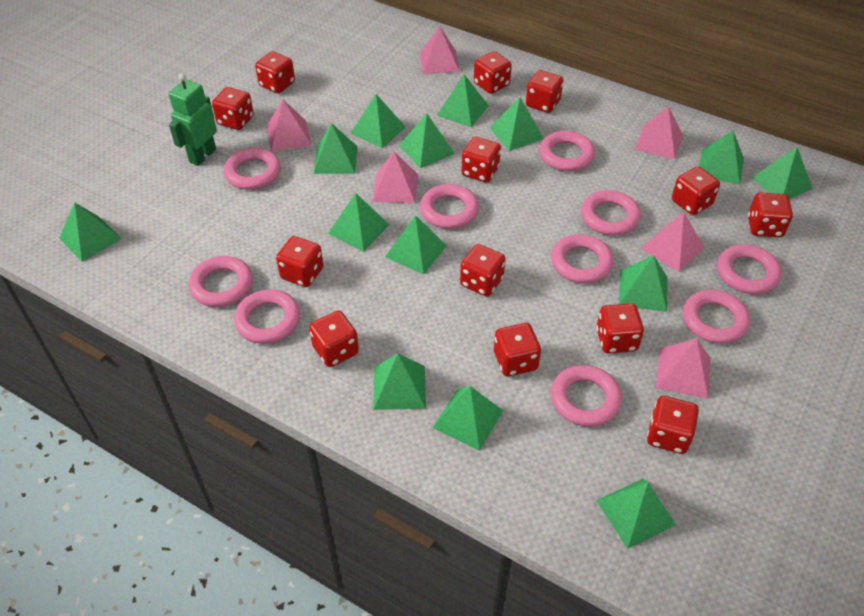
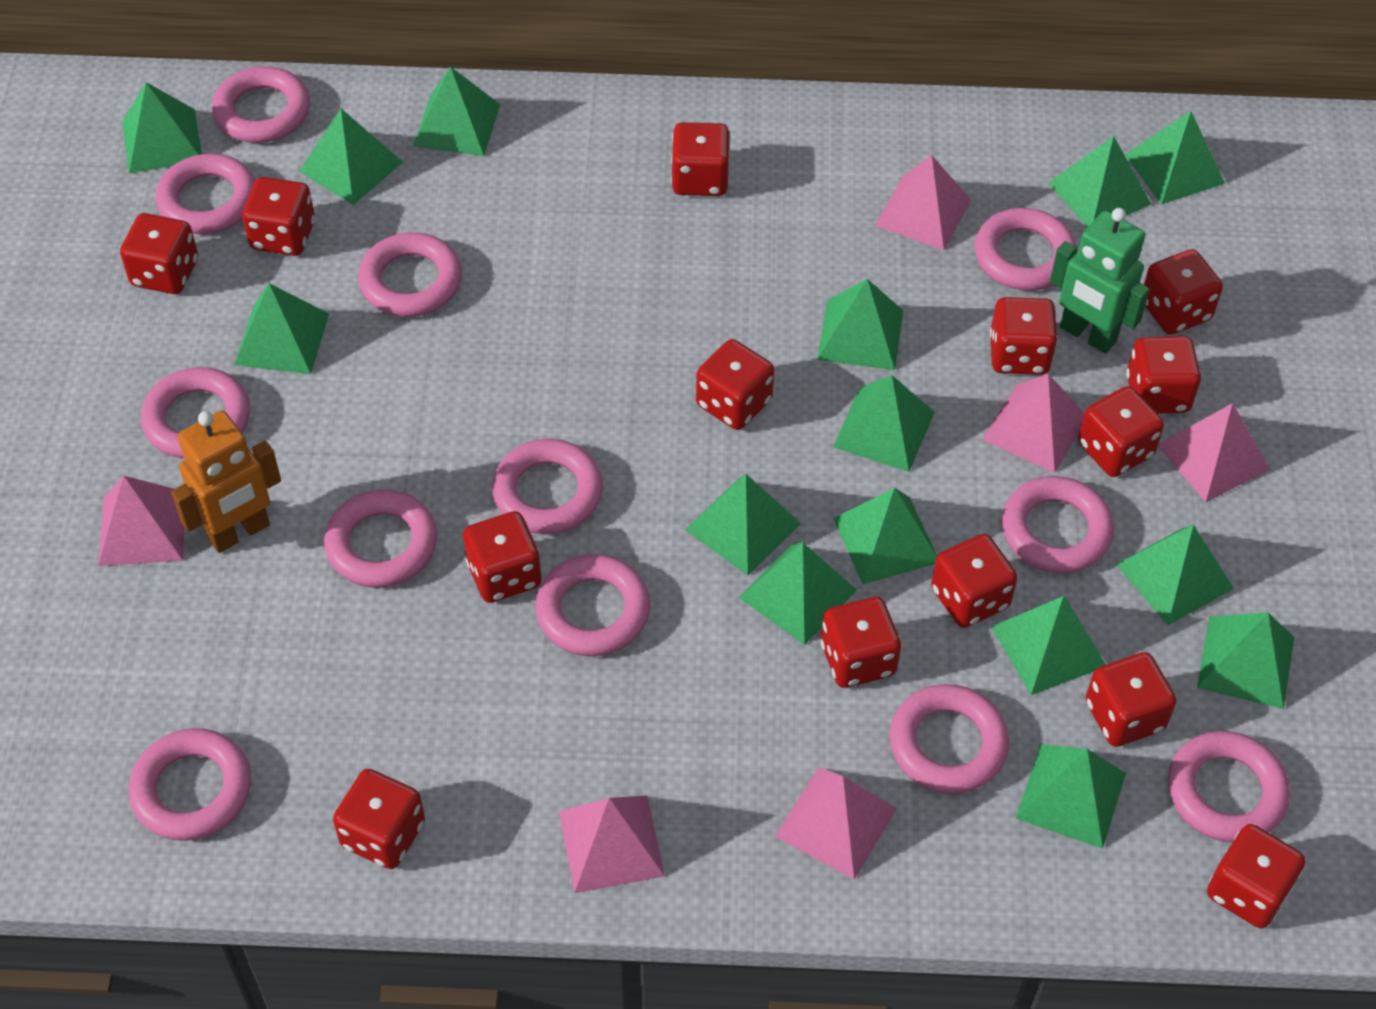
green pyramid: 14 -> 15
orange robot: 0 -> 1
pink ring: 10 -> 12
red dice: 13 -> 14

